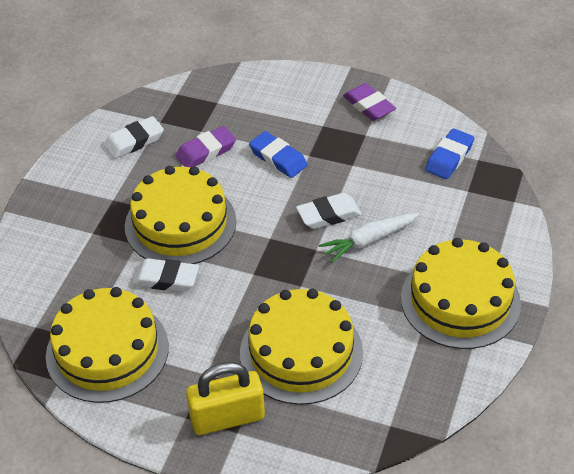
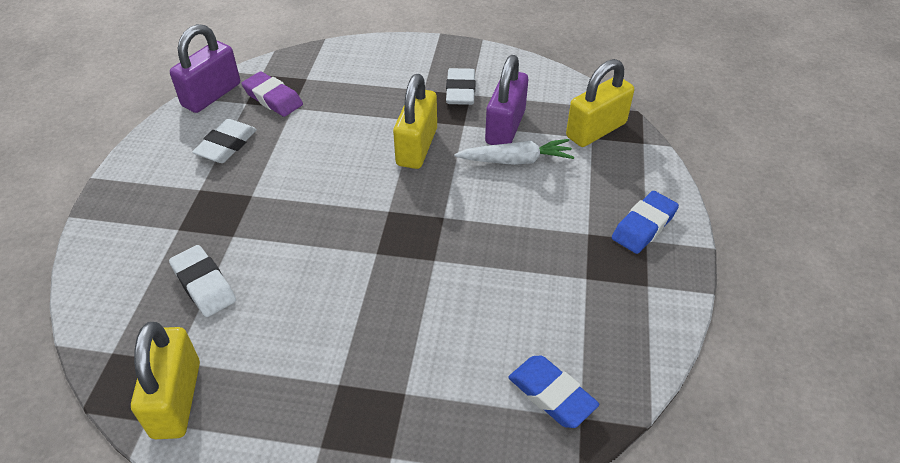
purple eraser: 2 -> 1
purple padlock: 0 -> 2
yellow cake: 4 -> 0
yellow padlock: 1 -> 3

